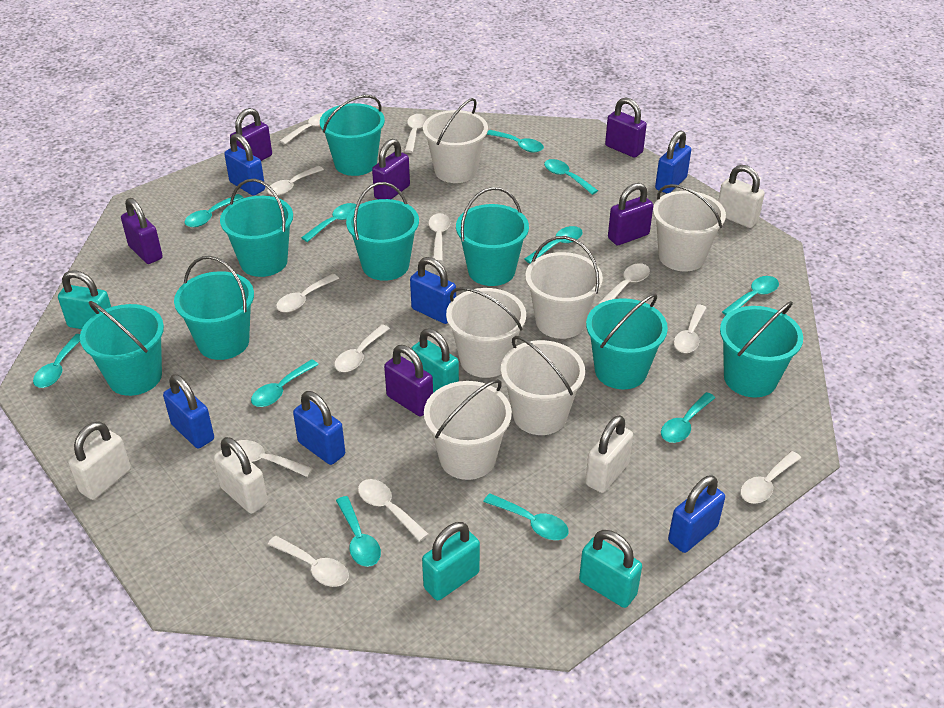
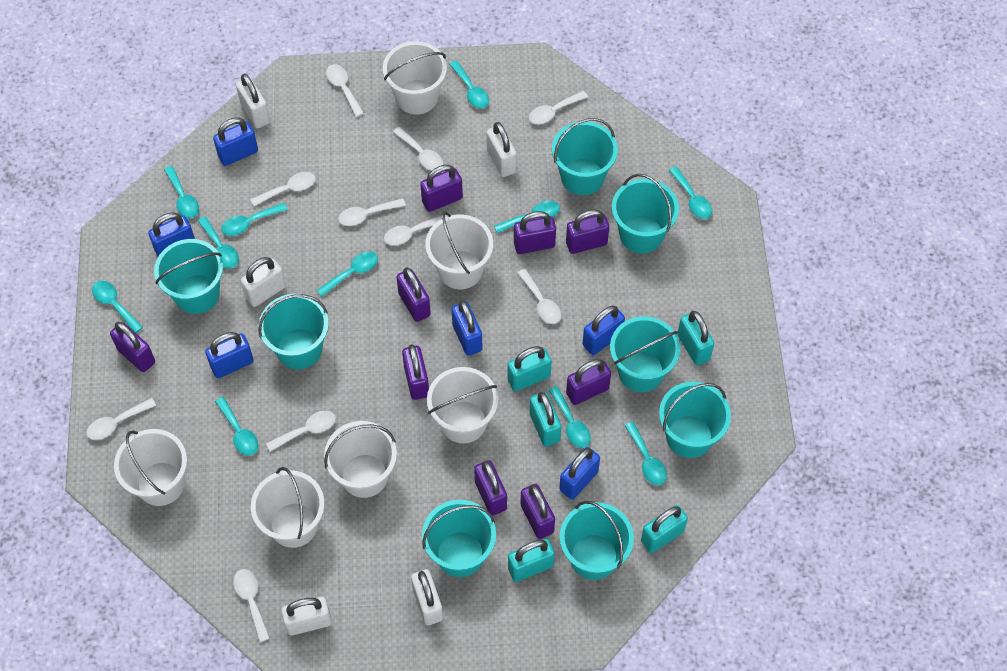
purple padlock: 6 -> 9
turquoise padlock: 4 -> 5
white padlock: 4 -> 5
white spoon: 12 -> 10

